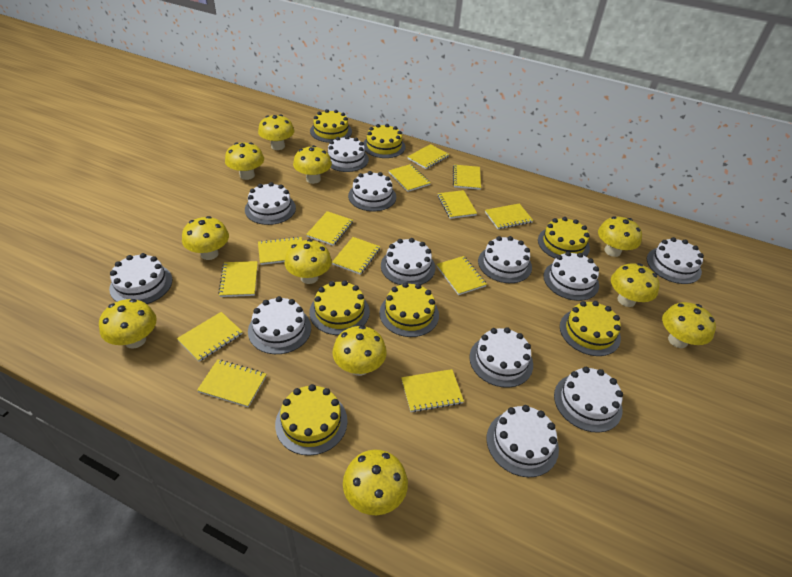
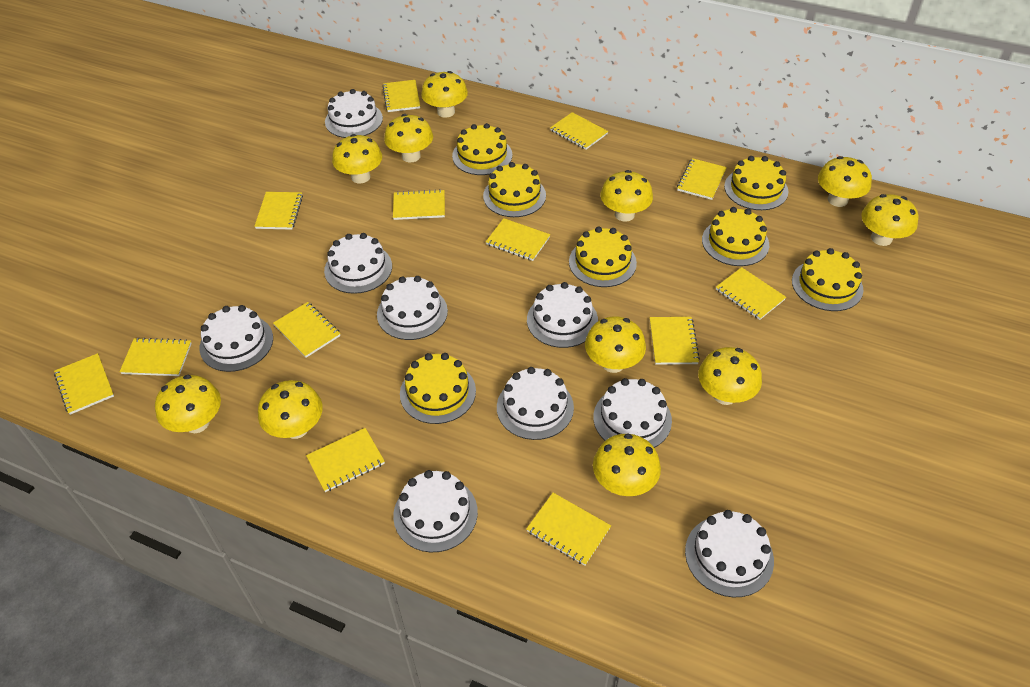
white cake: 12 -> 9

